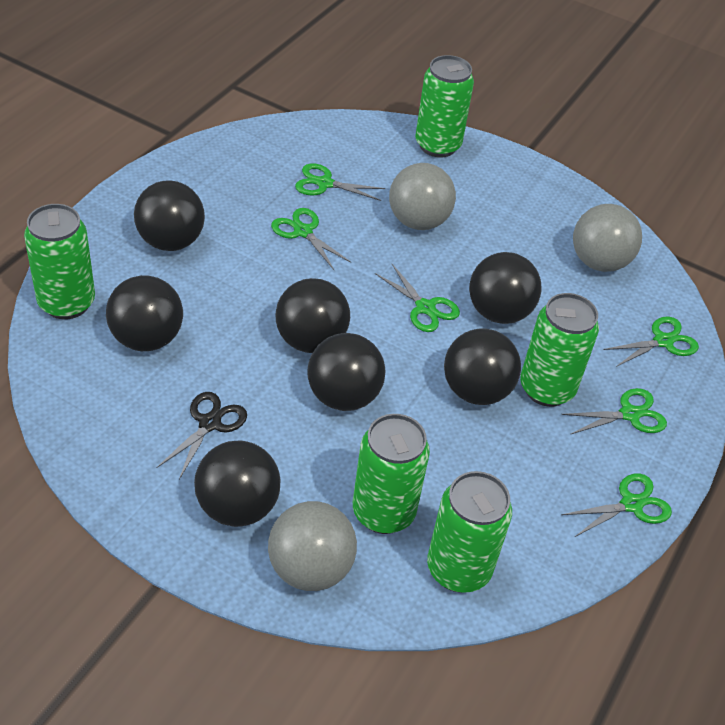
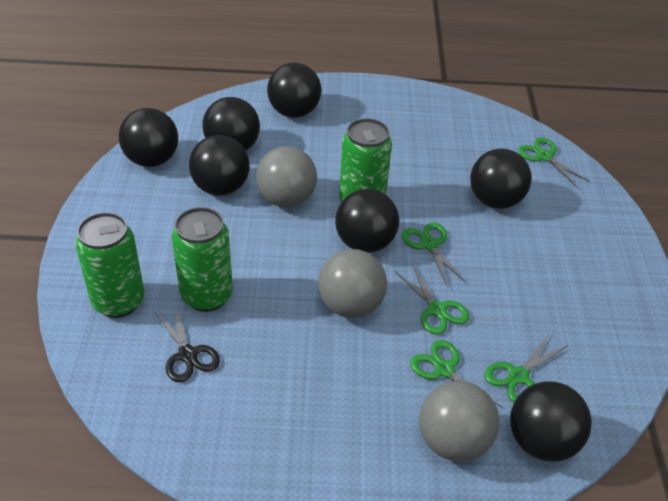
green can: 5 -> 3
green scissors: 6 -> 5

